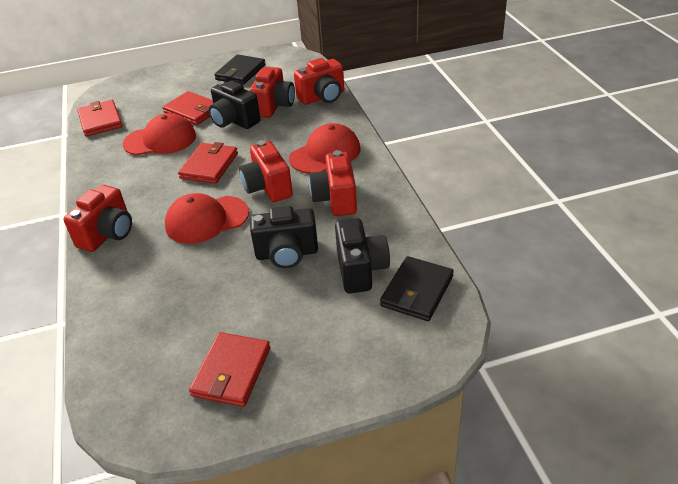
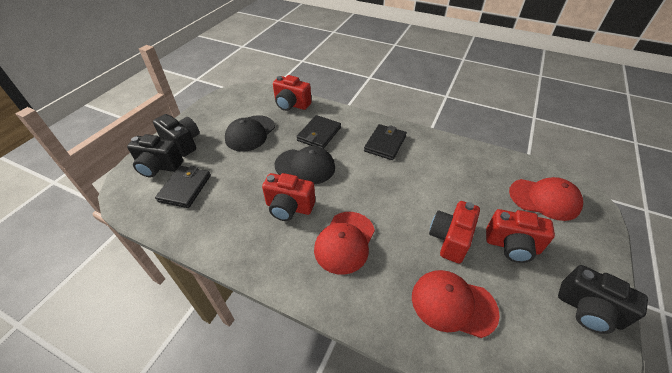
black cap: 0 -> 2
black wallet: 2 -> 3
red camera: 5 -> 4
red wallet: 4 -> 0

